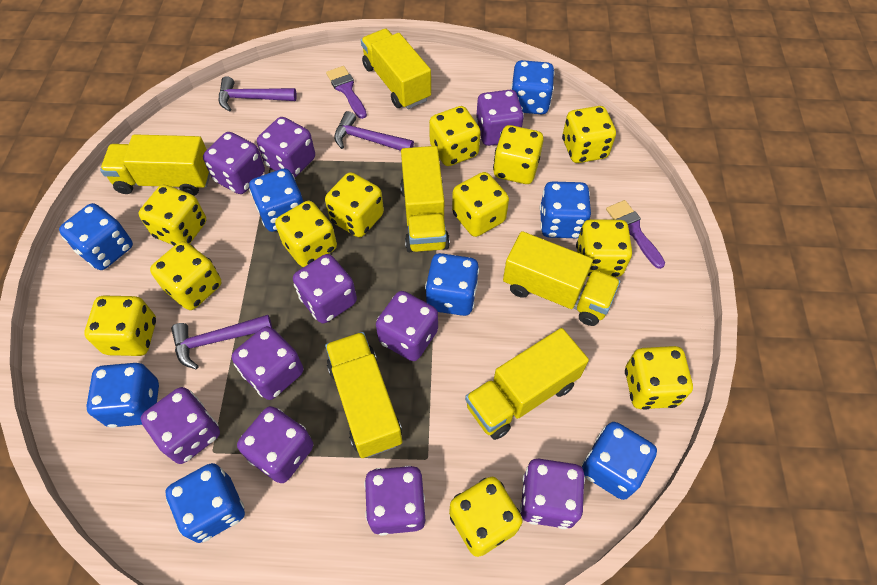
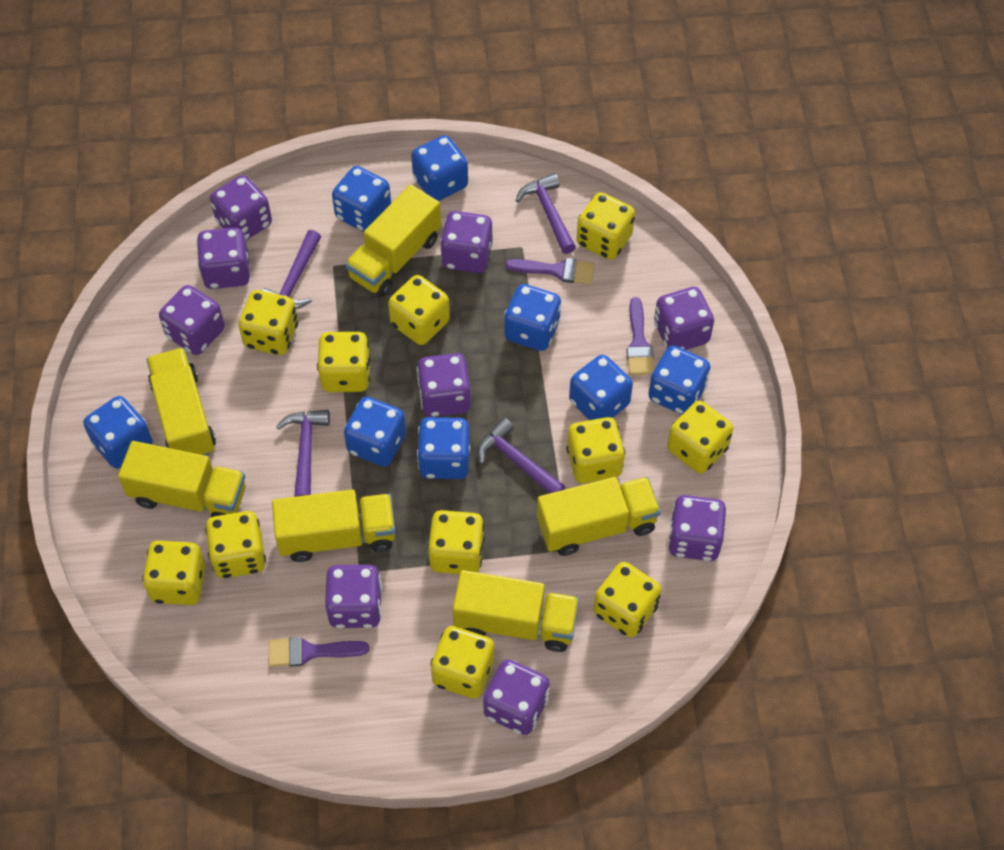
purple brush: 2 -> 3
purple dice: 10 -> 9
purple hammer: 3 -> 4
yellow dice: 12 -> 11

